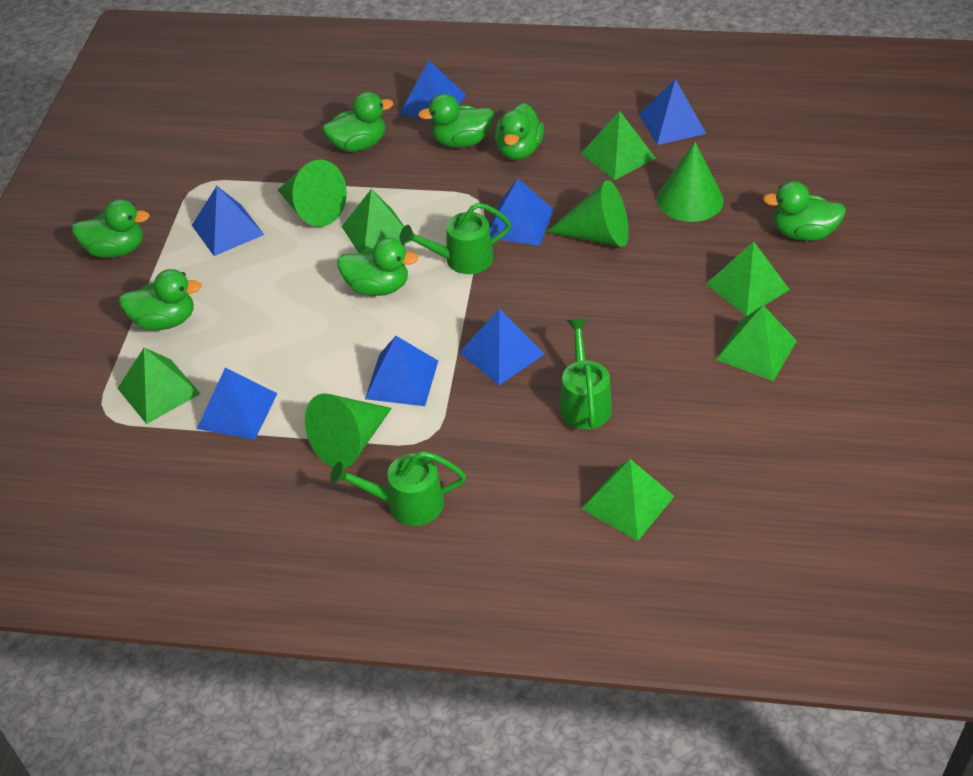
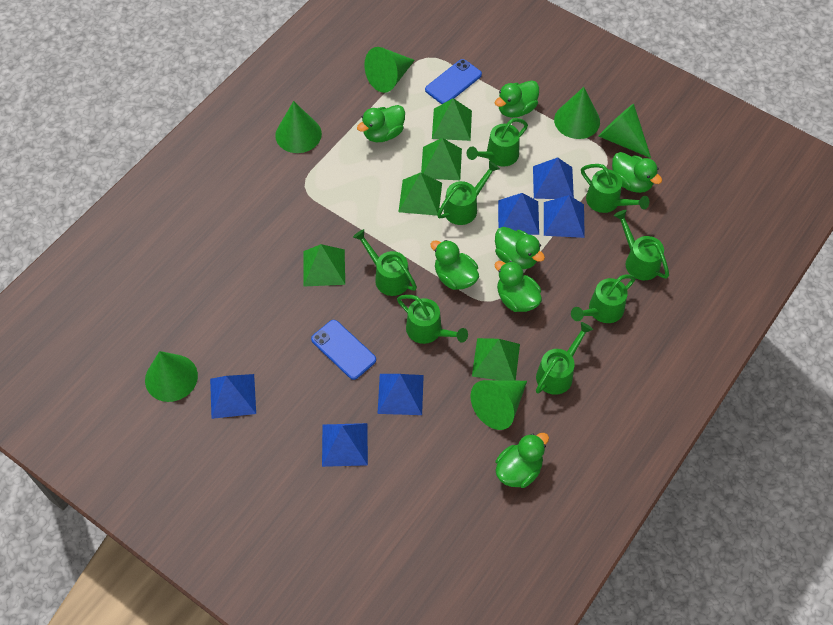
blue phone: 0 -> 2
blue pyramid: 7 -> 6
green cone: 4 -> 6
green pyramid: 6 -> 5
green watering can: 3 -> 8

